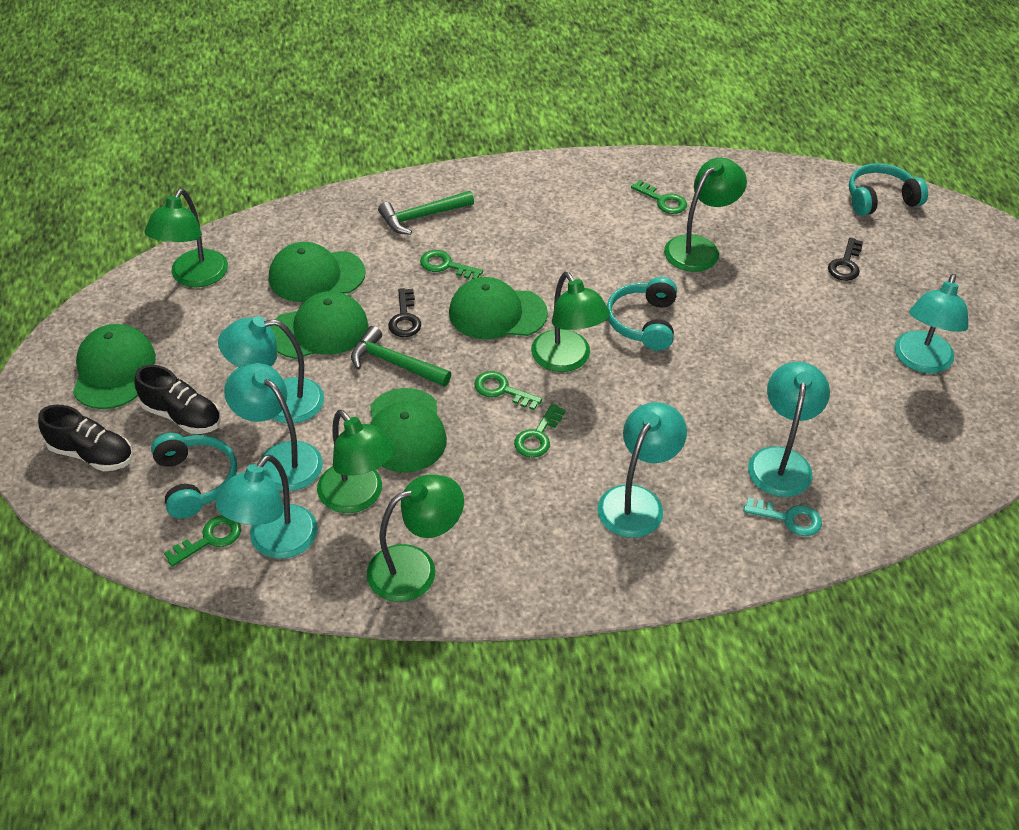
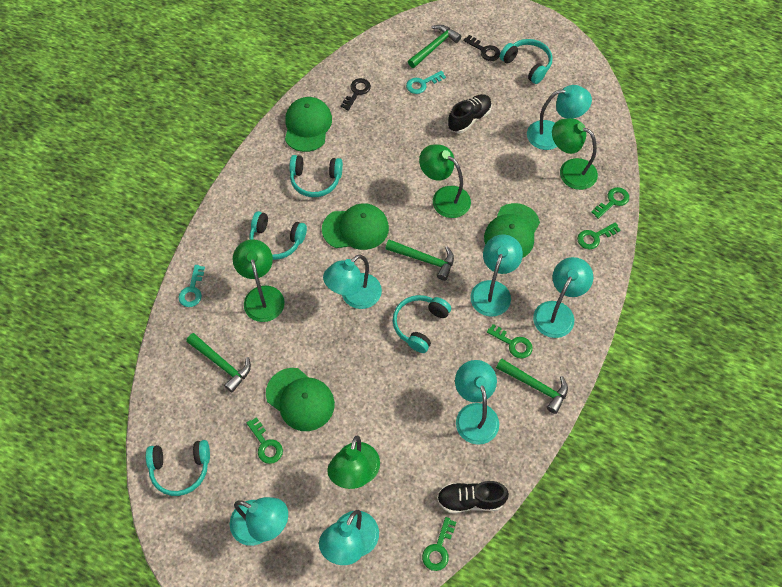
green cap: 5 -> 4
green hammer: 2 -> 4
green lamp: 5 -> 4
turquoise headphones: 3 -> 5
turquoise key: 1 -> 2
turquoise lamp: 6 -> 7

